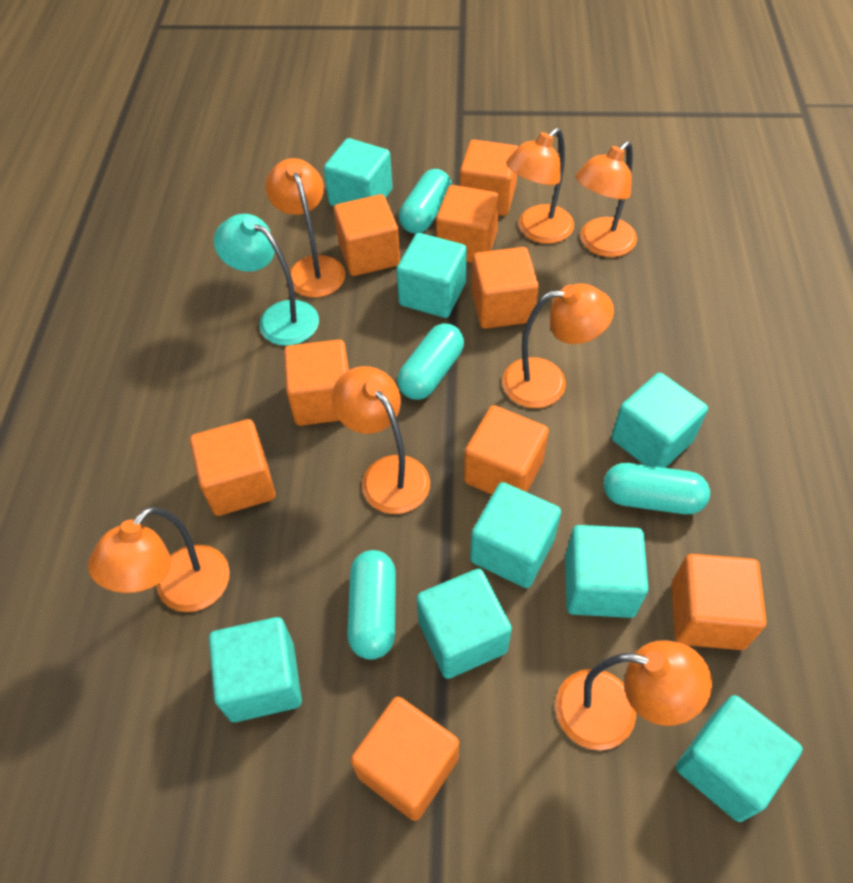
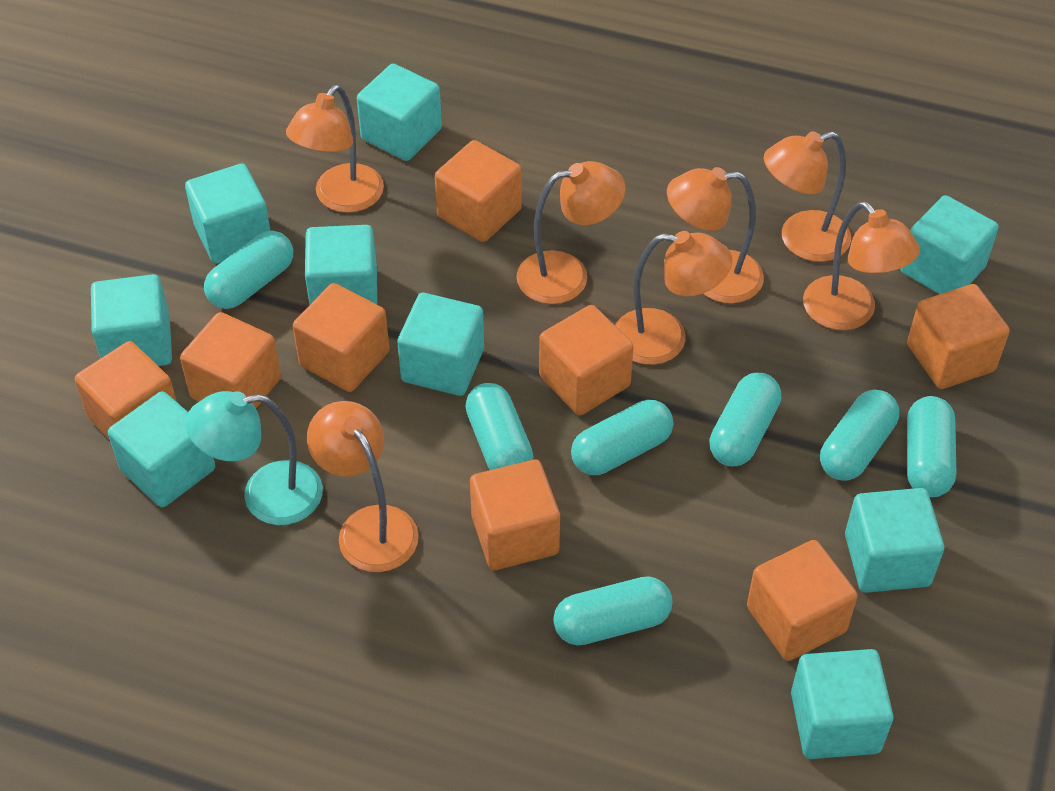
orange cube: 9 -> 8
turquoise capsule: 4 -> 7
turquoise cube: 8 -> 9

